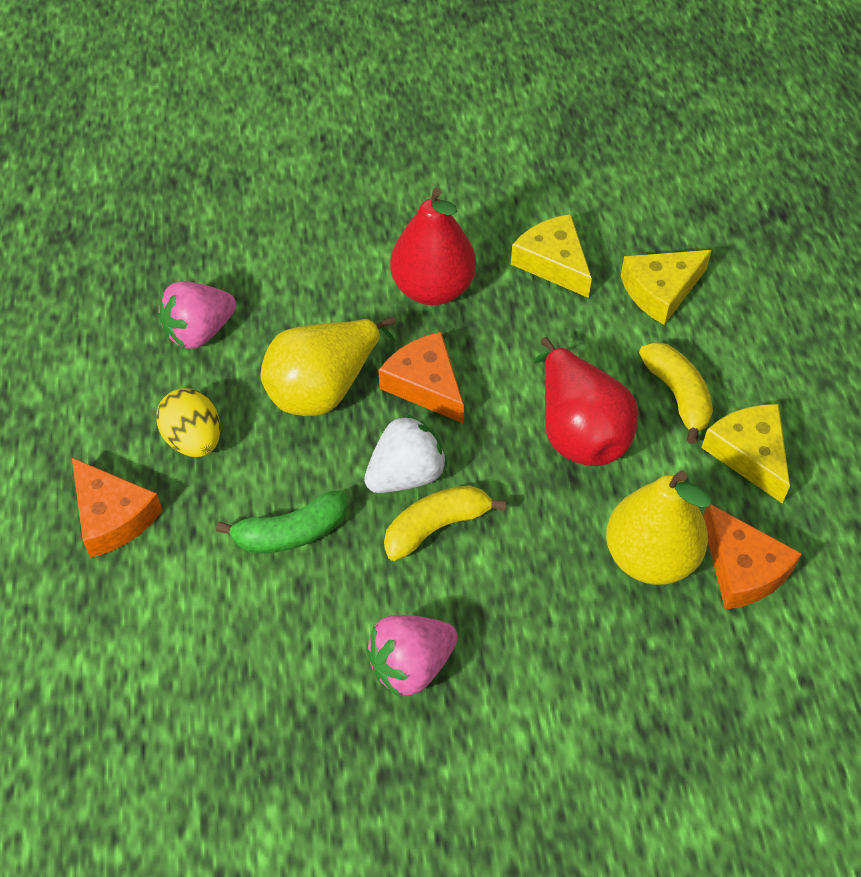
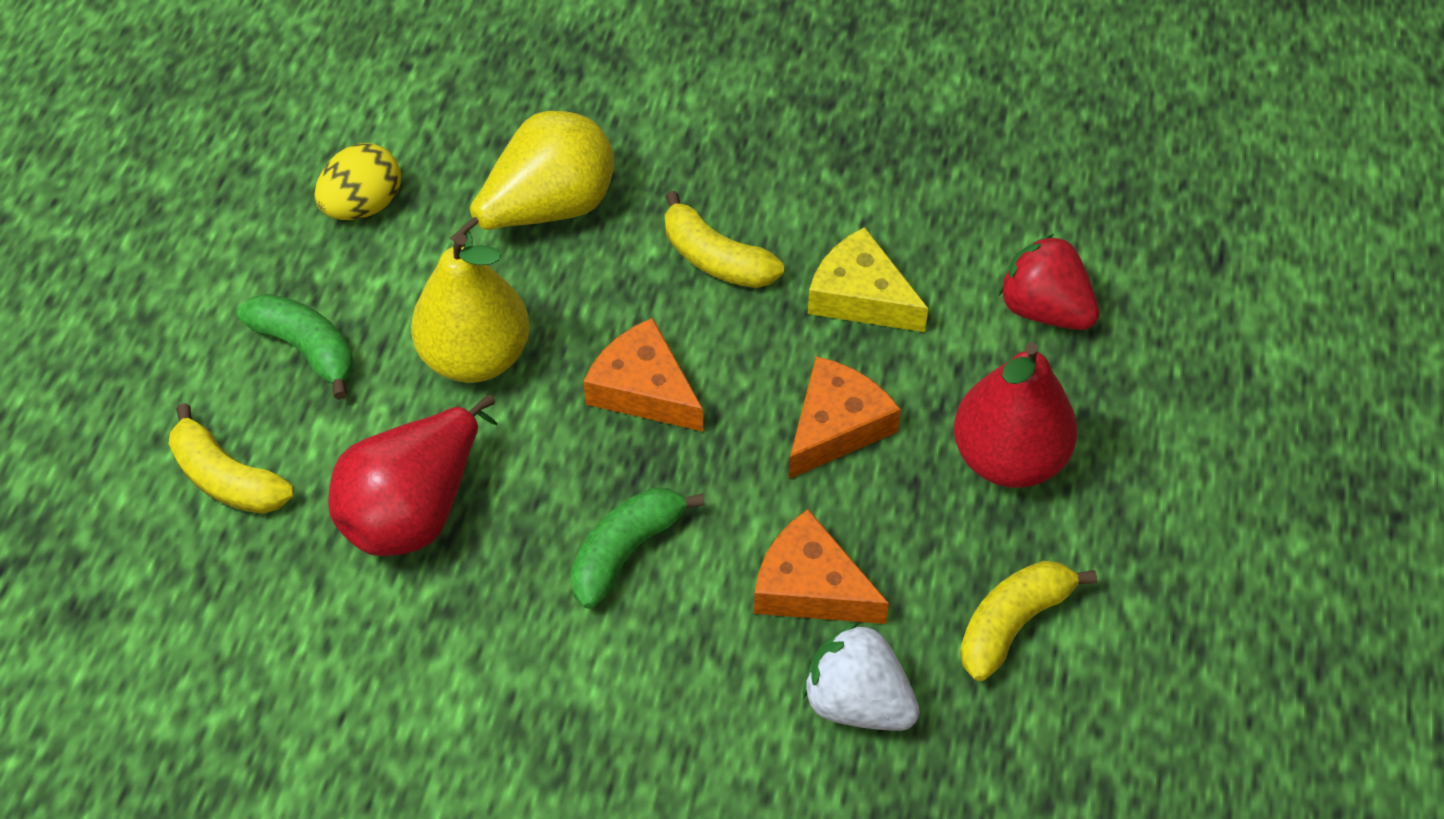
green banana: 1 -> 2
pink strawberry: 2 -> 0
red strawberry: 0 -> 1
yellow banana: 2 -> 3
yellow cheese: 3 -> 1

